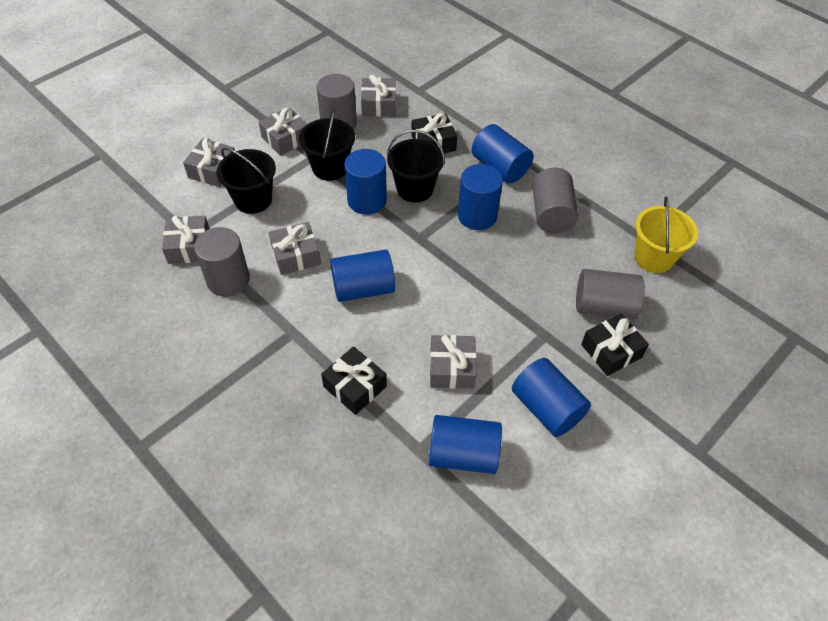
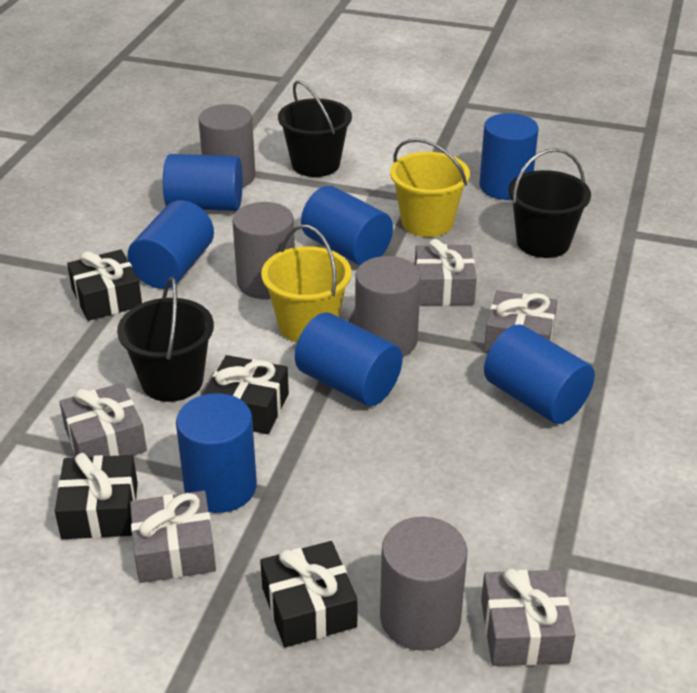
black gift: 3 -> 4
blue cylinder: 6 -> 7
grey gift: 6 -> 5
yellow bucket: 1 -> 2

